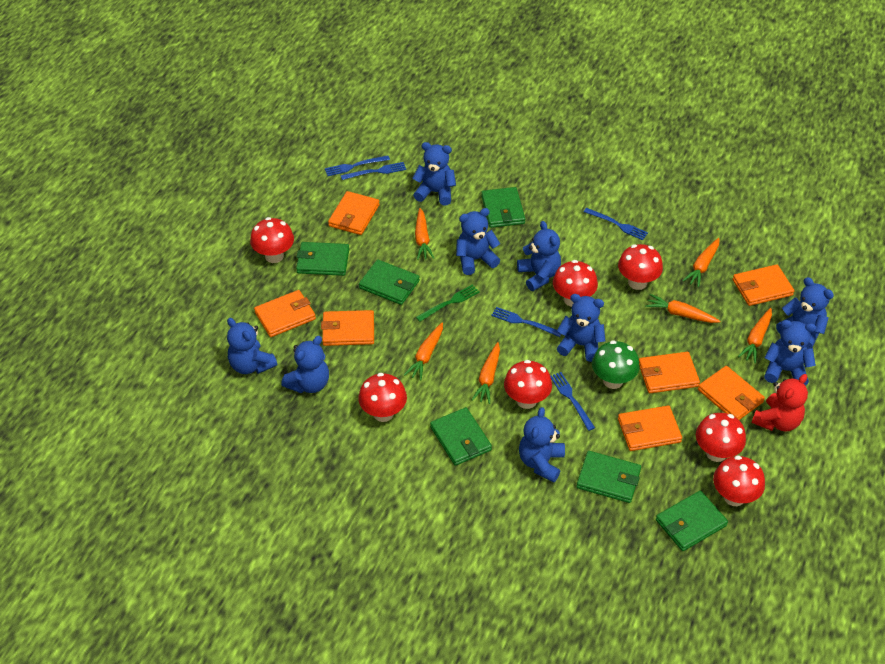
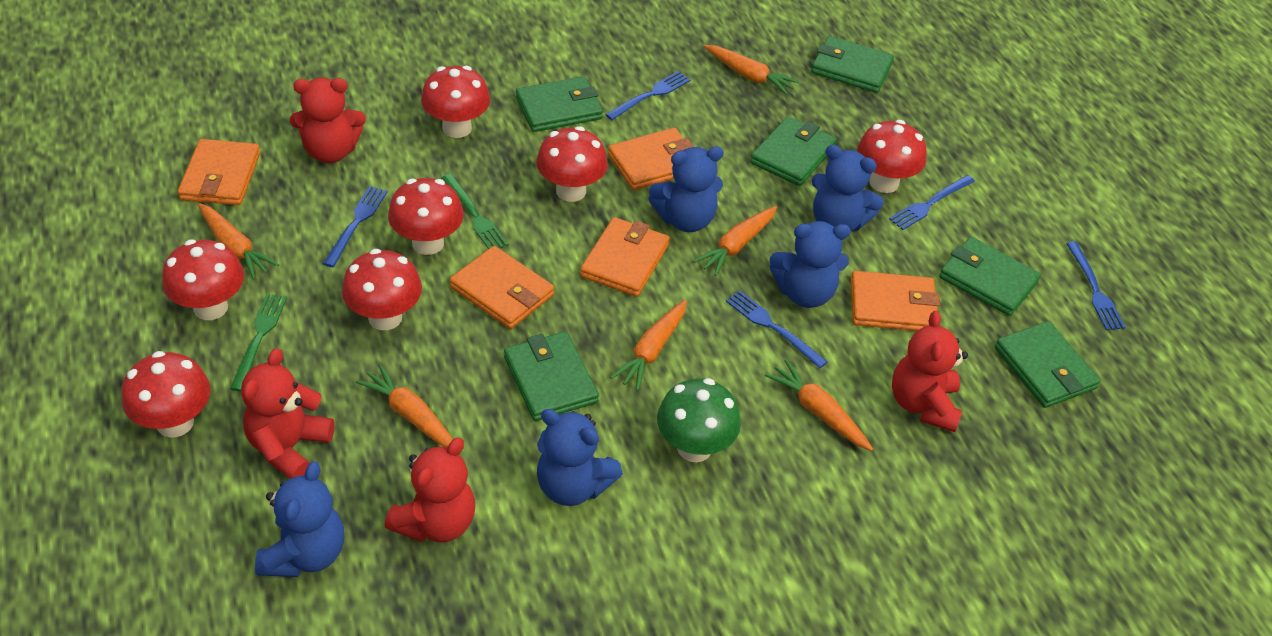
blue teddy bear: 9 -> 5
green fork: 1 -> 2
orange wallet: 7 -> 5
red teddy bear: 1 -> 4

